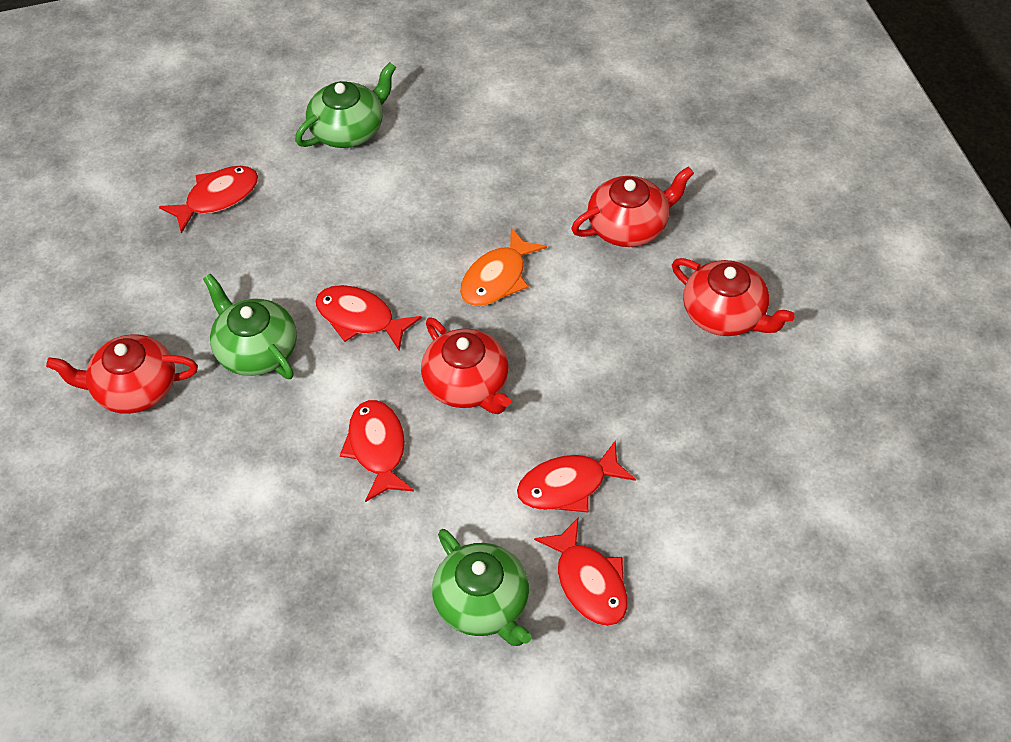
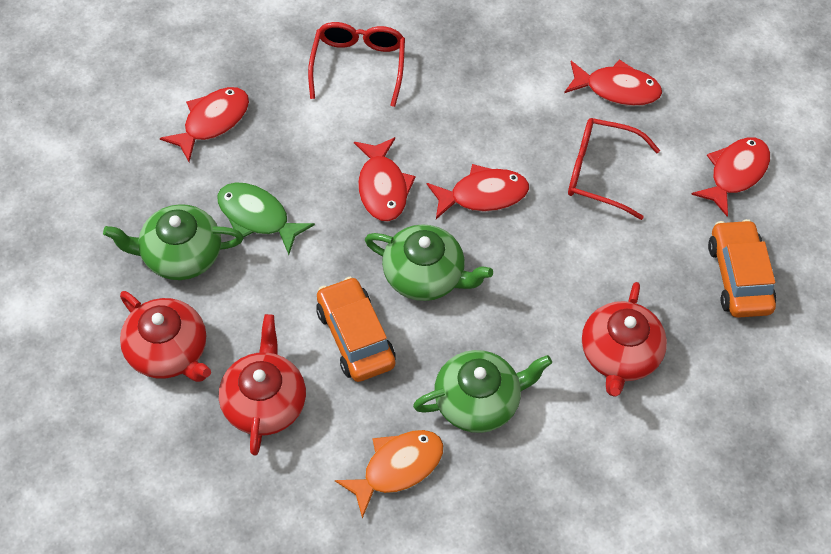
green fish: 0 -> 1
orange car: 0 -> 2
red glasses: 0 -> 2
red teapot: 4 -> 3

